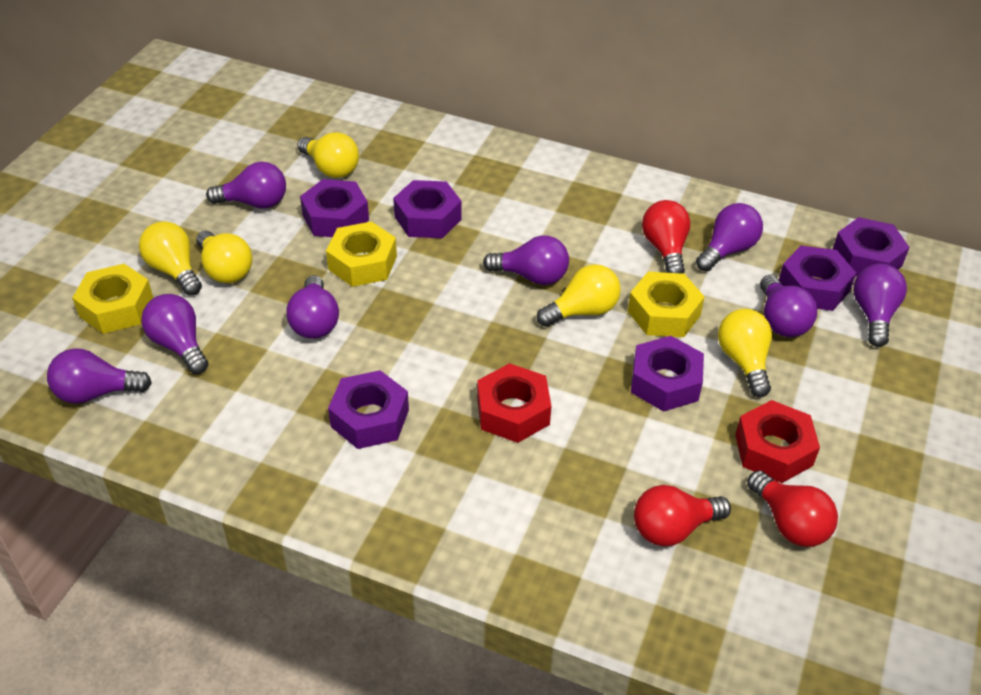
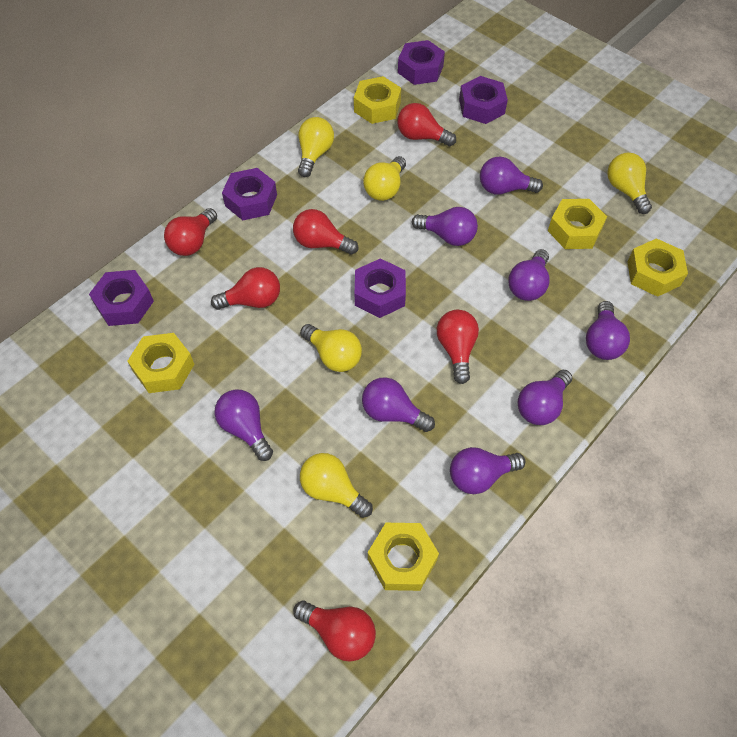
purple nut: 6 -> 5
red light bulb: 3 -> 6
red nut: 2 -> 0
yellow nut: 3 -> 5

